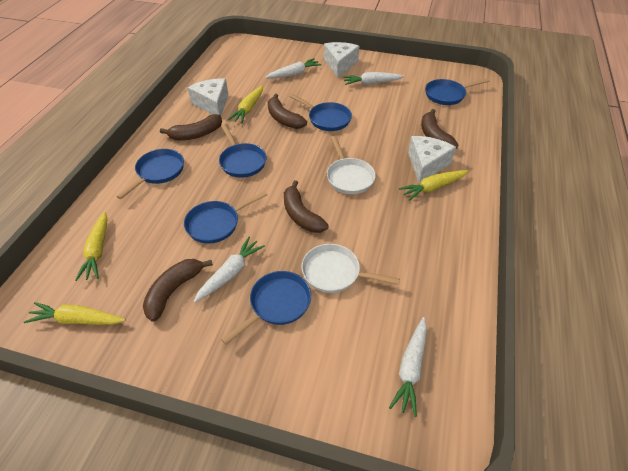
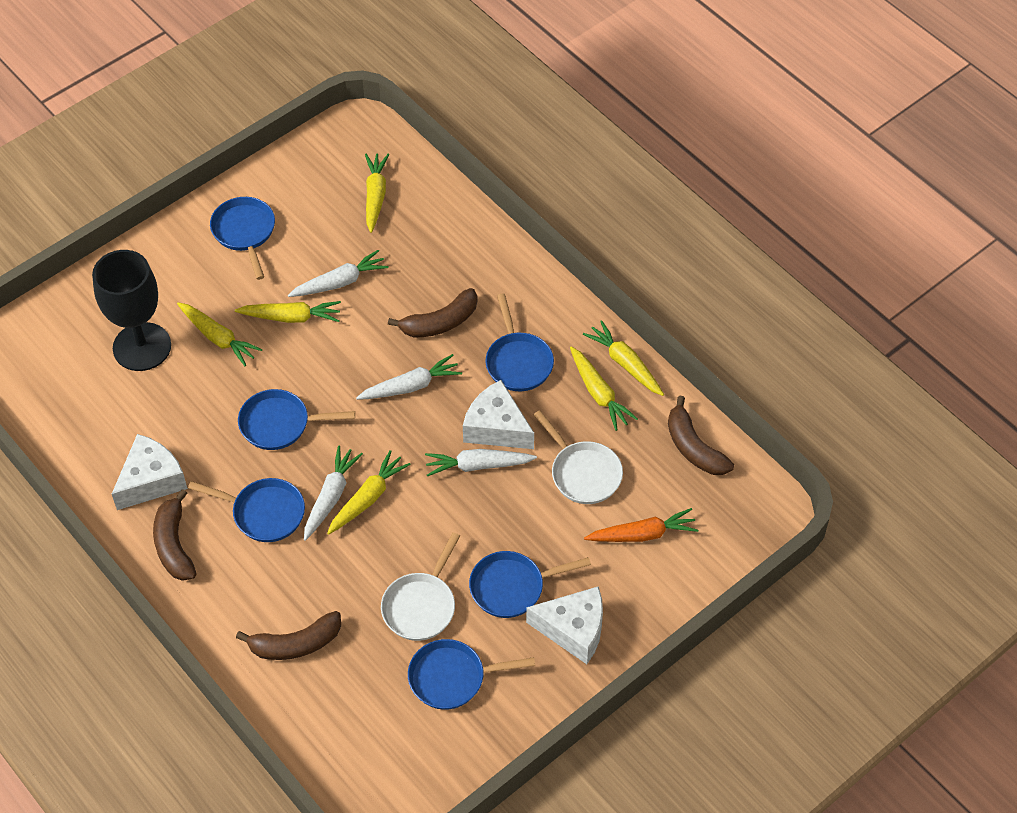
black goblet: 0 -> 1
brown banana: 5 -> 4
orange carrot: 0 -> 1
yellow carrot: 4 -> 6

